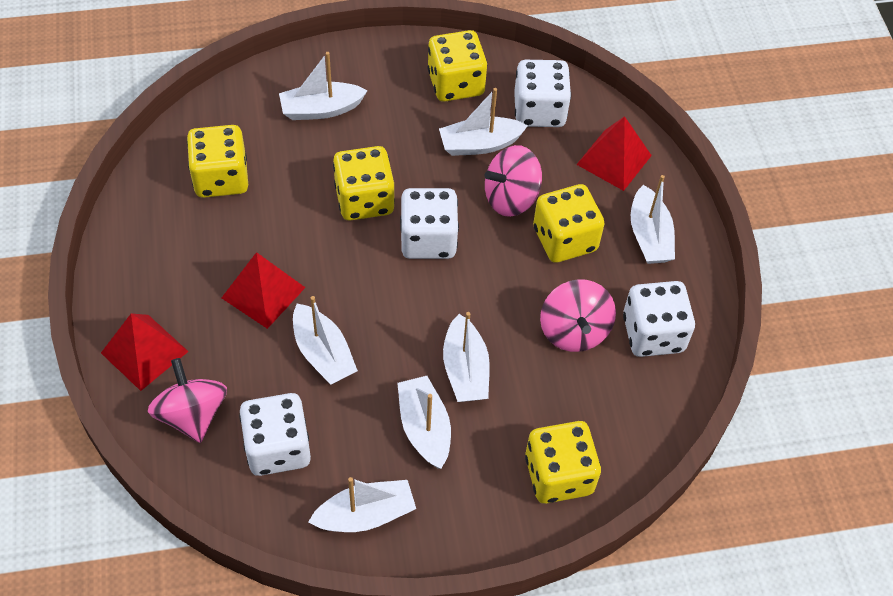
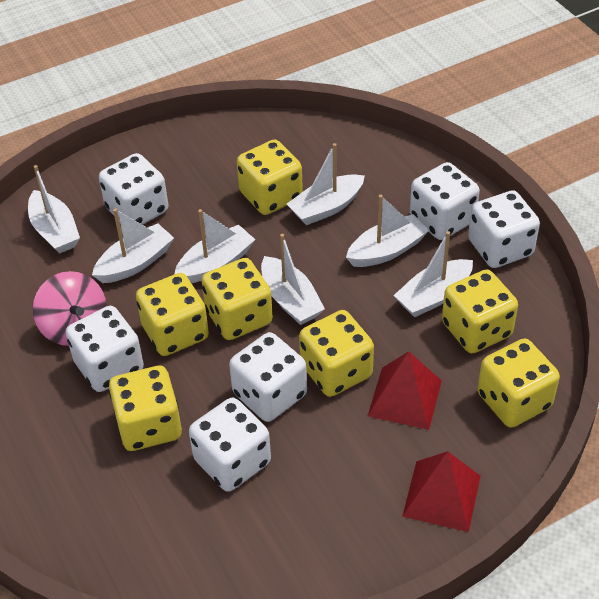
pink spinning top: 3 -> 1
red pyramid: 3 -> 2
white dice: 4 -> 6
yellow dice: 5 -> 7

